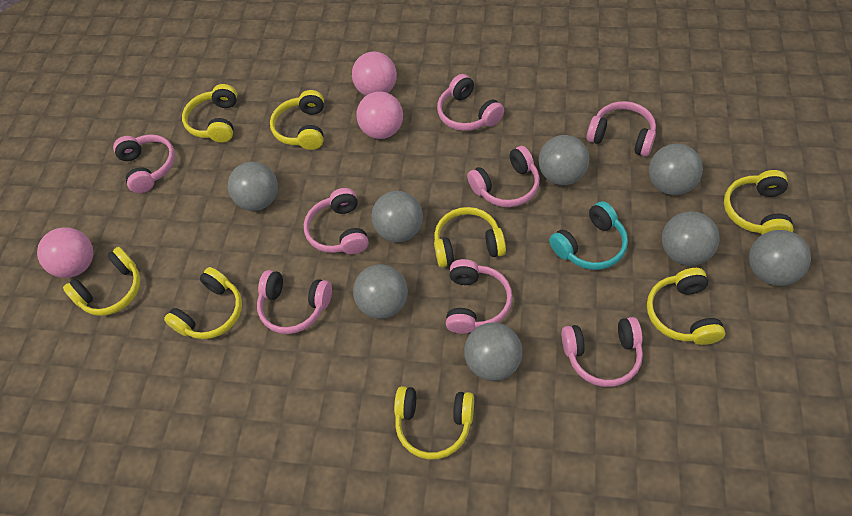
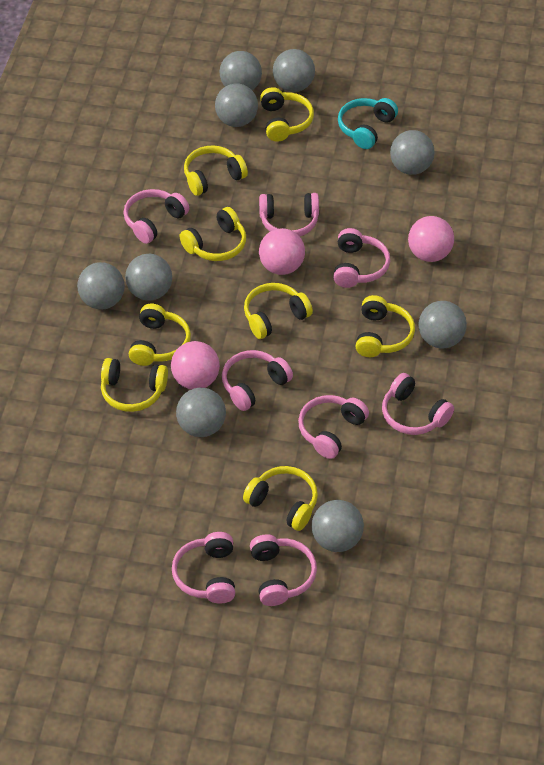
grey ball: 8 -> 9

